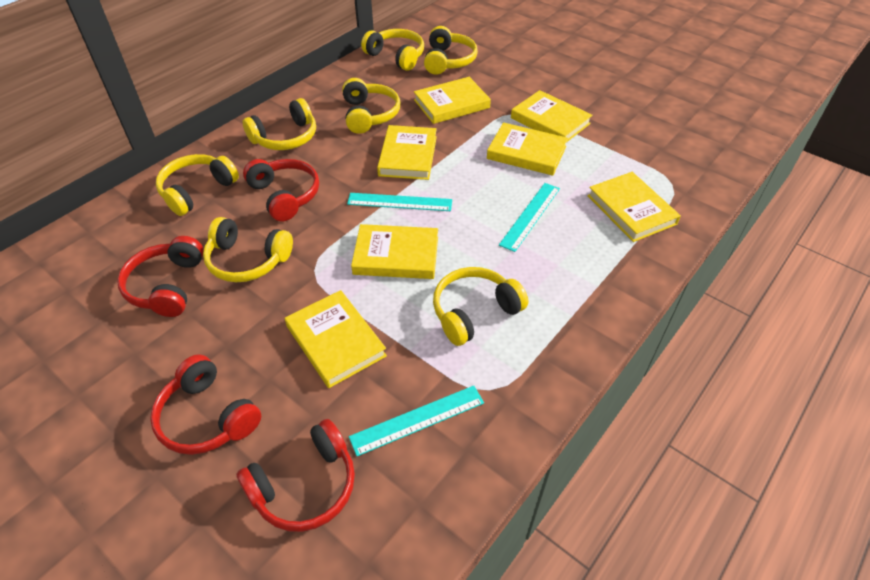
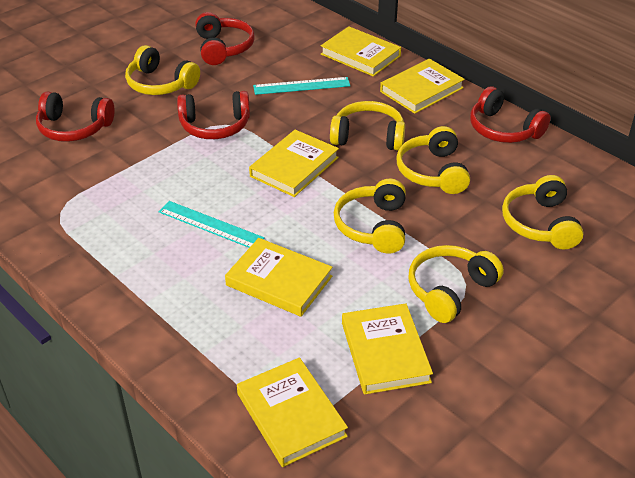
turquoise ruler: 3 -> 2
yellow book: 7 -> 6
yellow headphones: 7 -> 6

